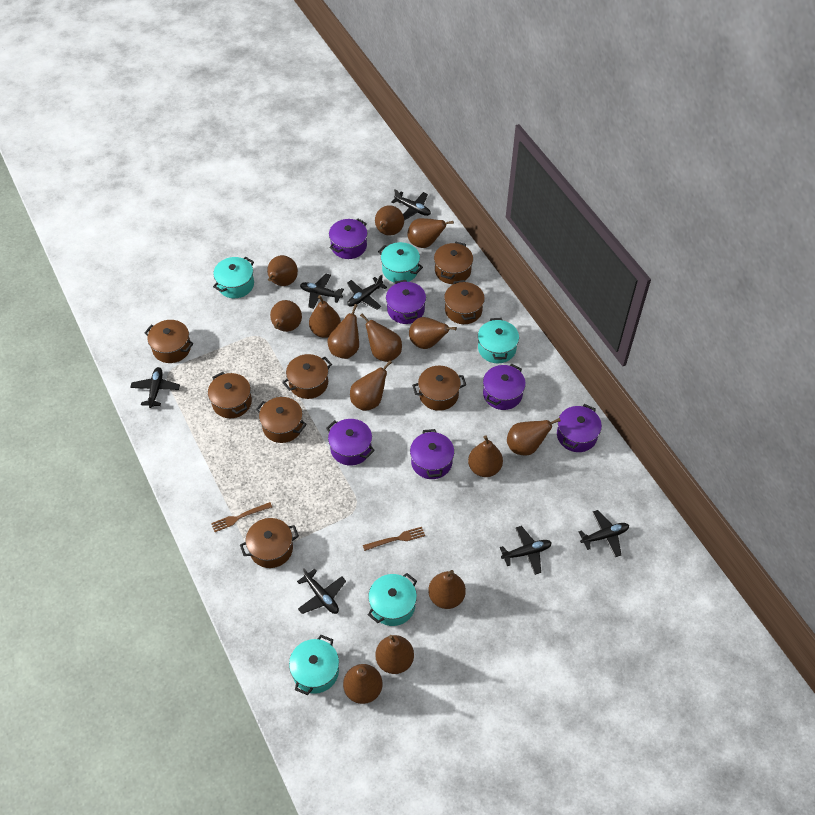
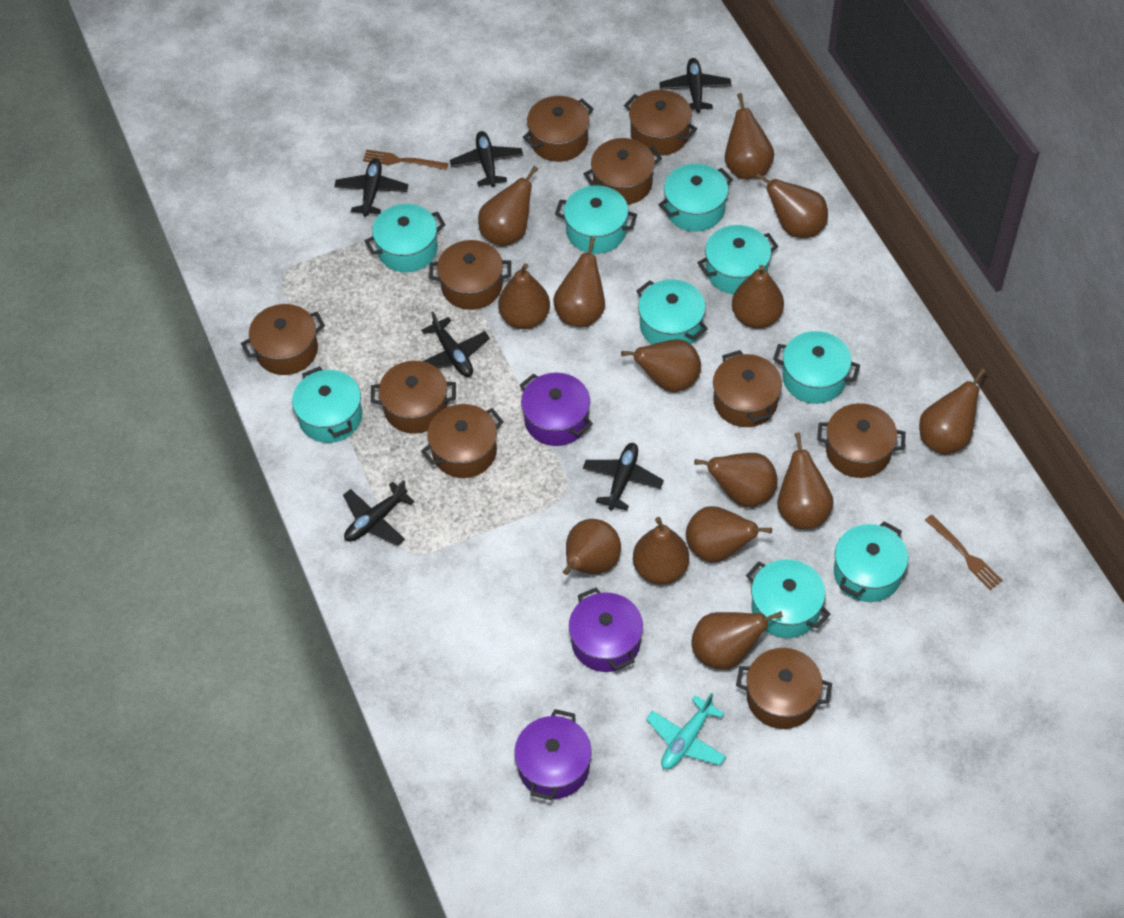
black plane: 7 -> 6
brown pot: 8 -> 10
purple pot: 6 -> 3
turquoise plane: 0 -> 1
turquoise pot: 5 -> 9

